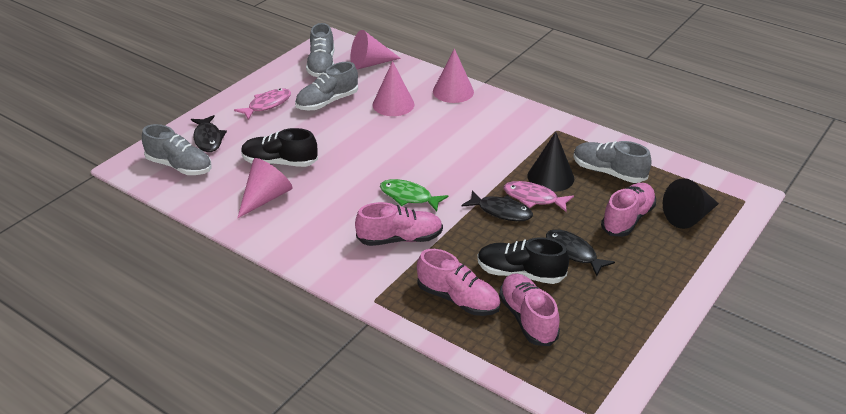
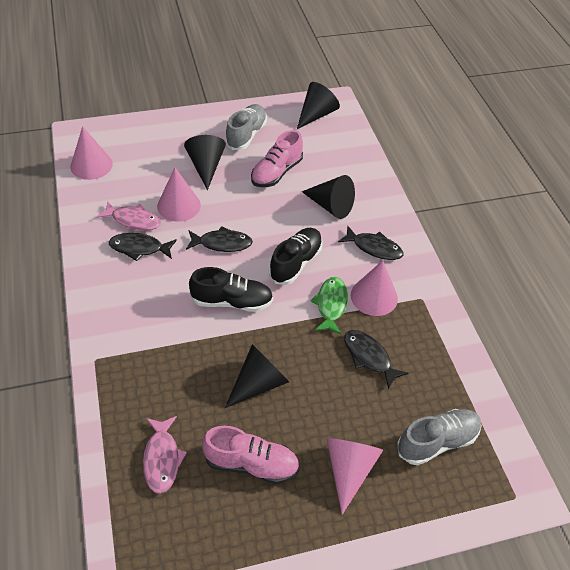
black cone: 2 -> 4
black fish: 3 -> 4
grey shoe: 4 -> 2
pink shoe: 4 -> 2

